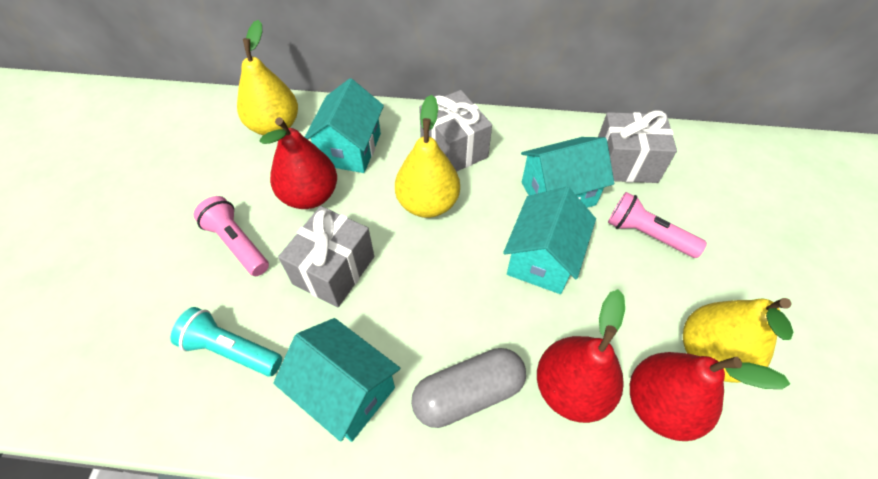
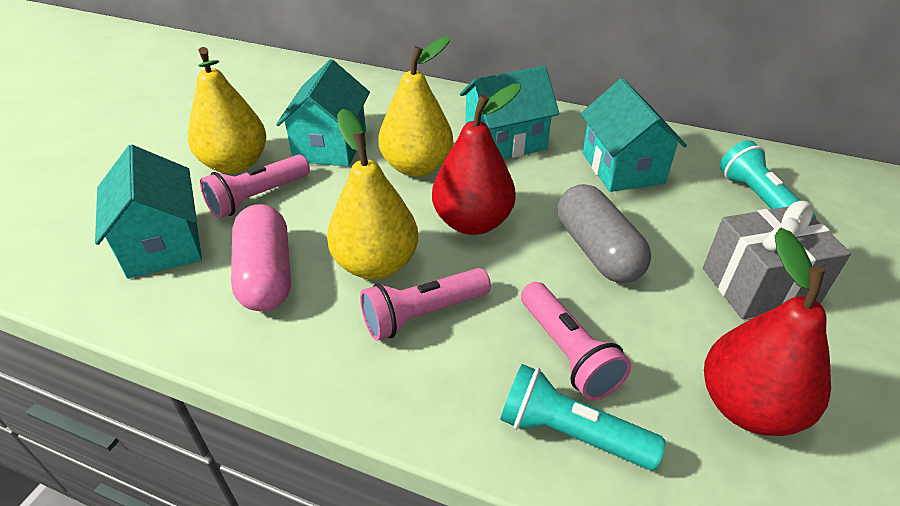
grey gift: 3 -> 1
pink capsule: 0 -> 1
pink flashlight: 2 -> 3
red pear: 3 -> 2
turquoise flashlight: 1 -> 2

